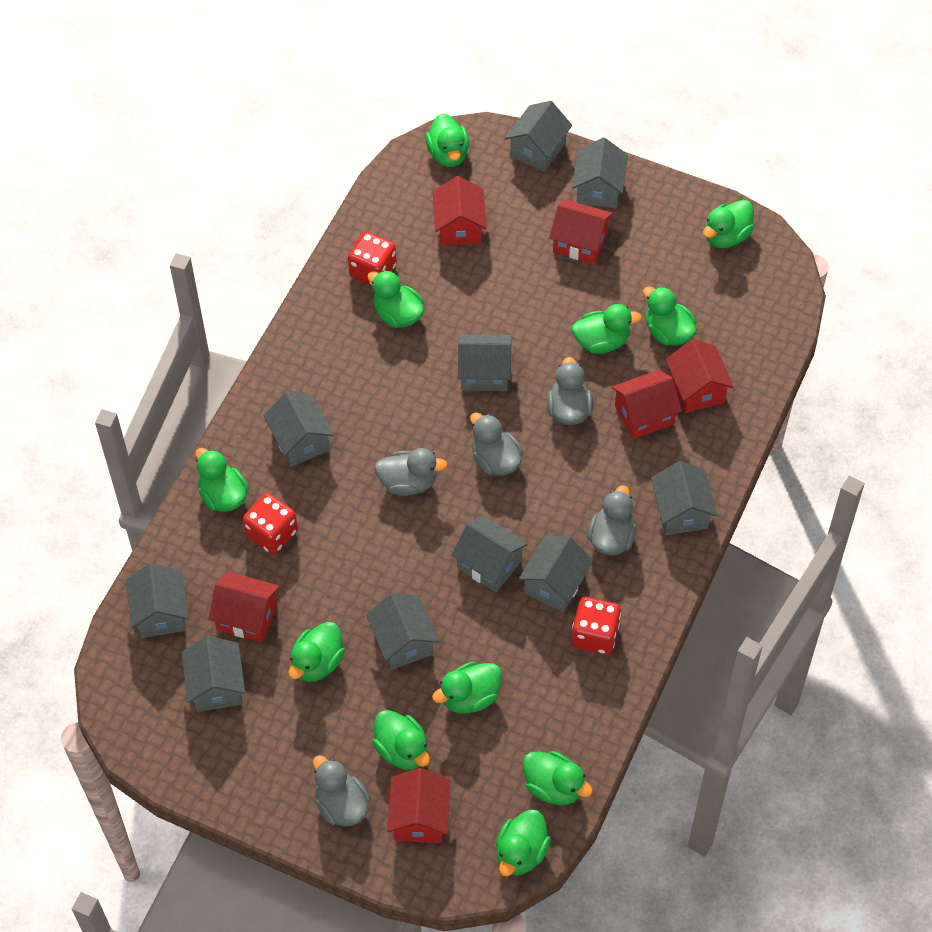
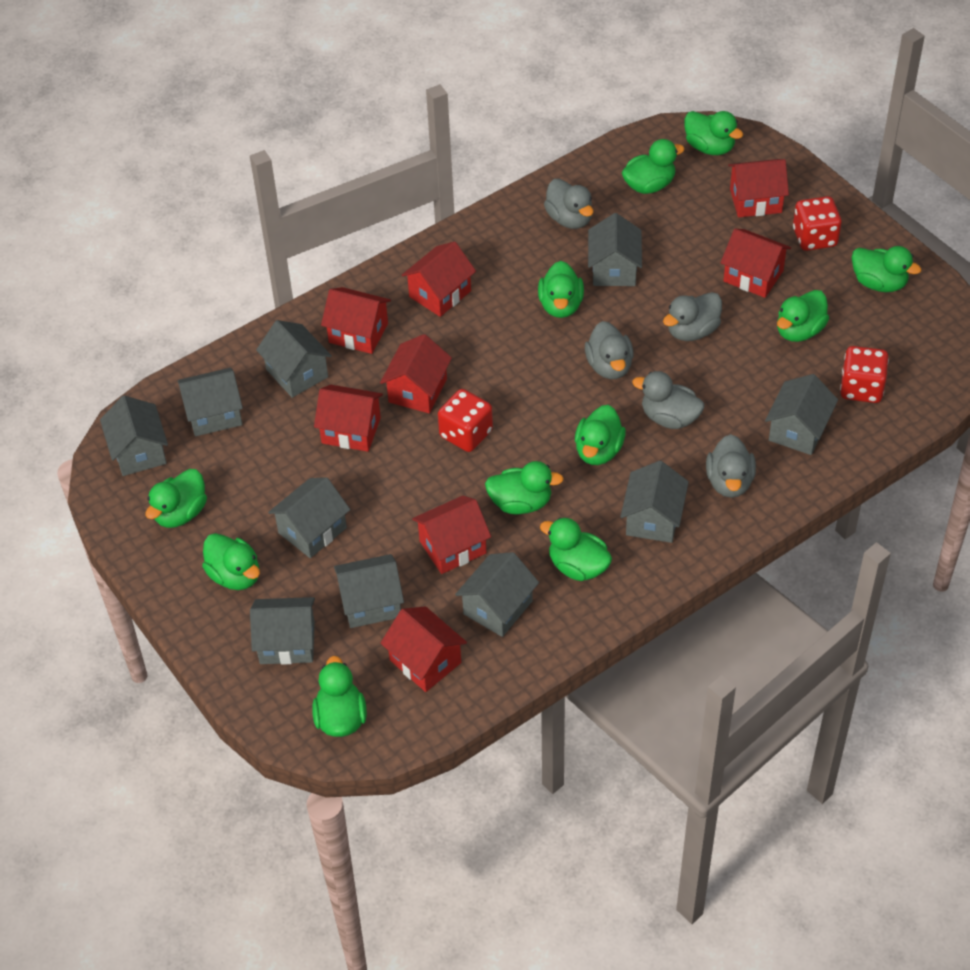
red house: 6 -> 8

